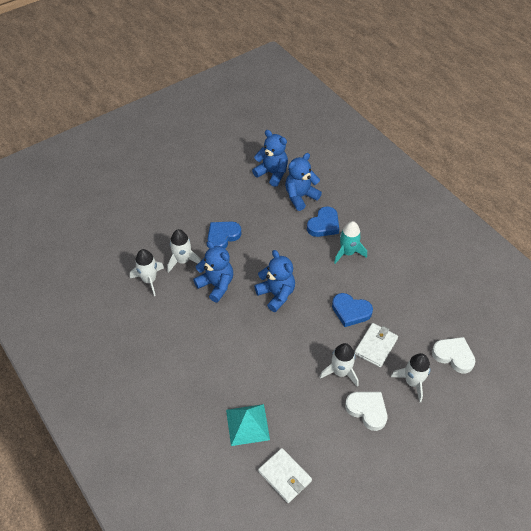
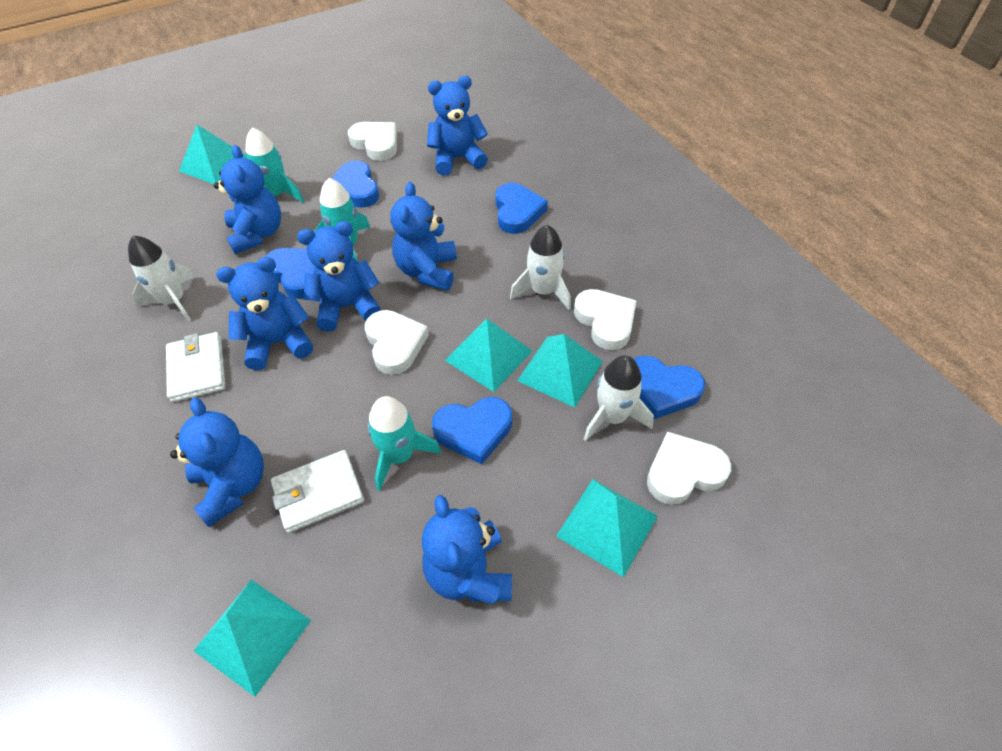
blue heart: 3 -> 5
blue teddy bear: 4 -> 7
turquoise pyramid: 1 -> 5
turquoise rocket: 1 -> 3
white heart: 2 -> 4
white rocket: 4 -> 3

